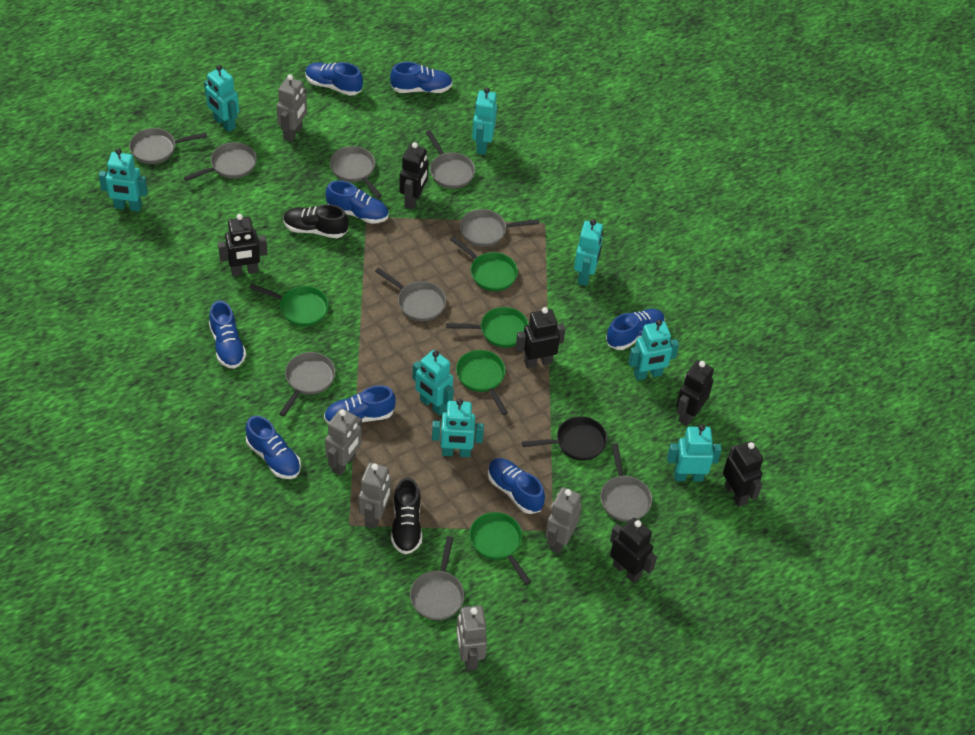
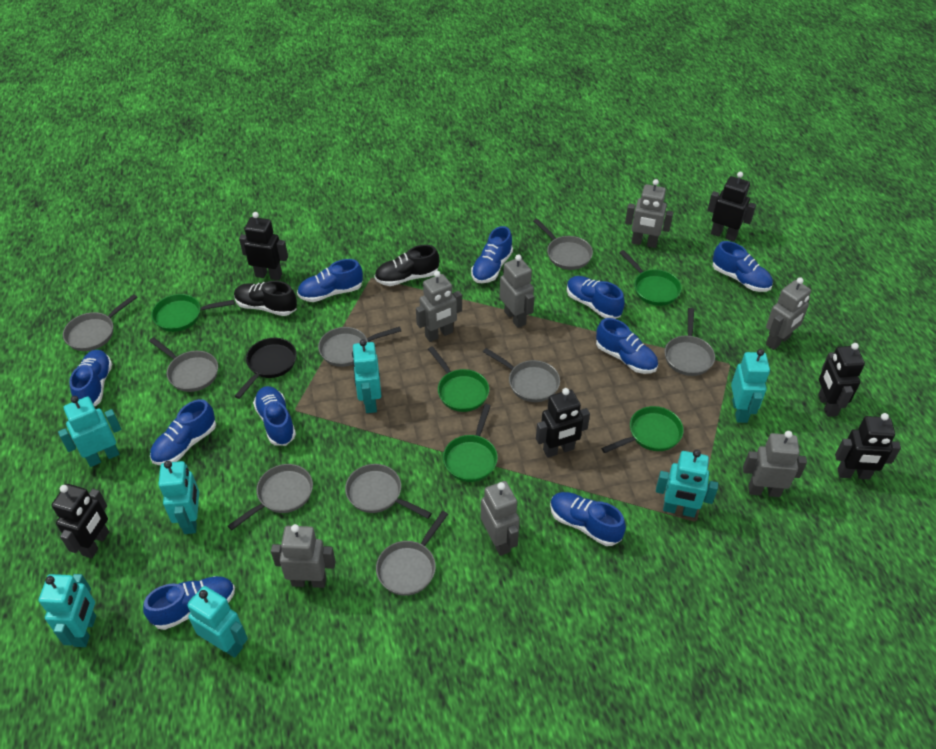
blue shoe: 8 -> 10
grey robot: 5 -> 7
turquoise robot: 8 -> 7

